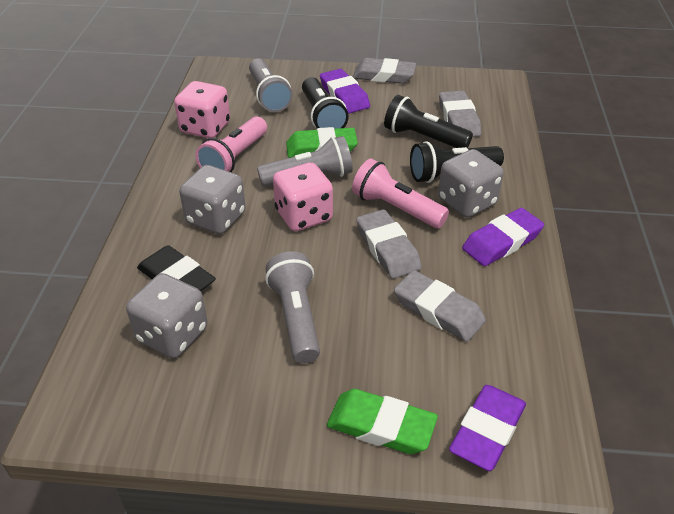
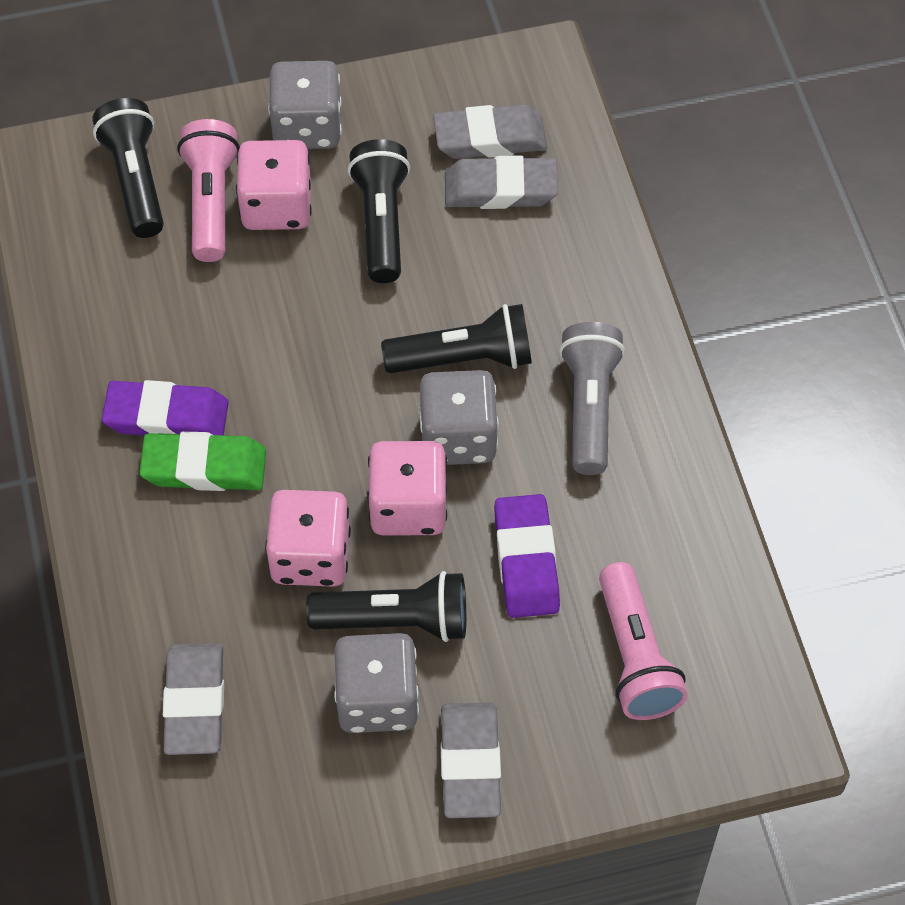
black eraser: 1 -> 0
black flashlight: 3 -> 4
green eraser: 2 -> 1
grey flashlight: 3 -> 1
pink dice: 2 -> 3
purple eraser: 3 -> 2

